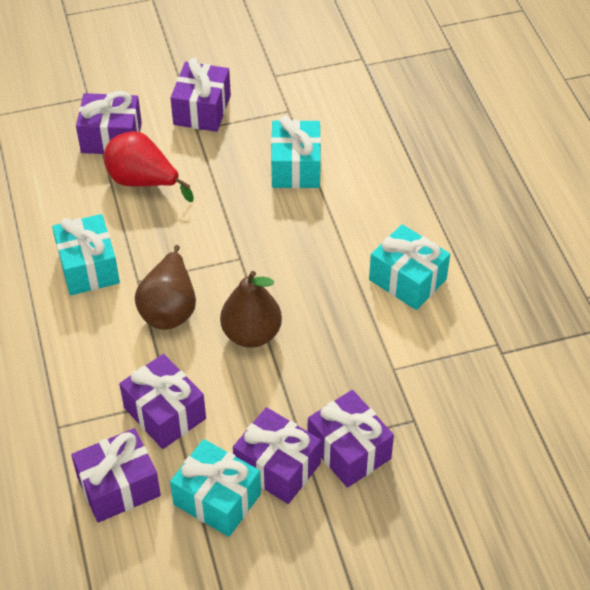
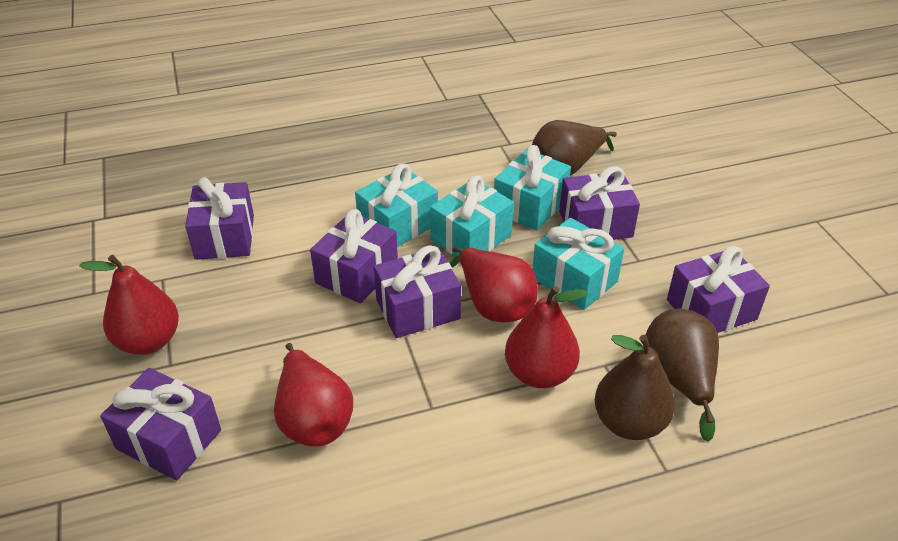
brown pear: 2 -> 3
red pear: 1 -> 4

